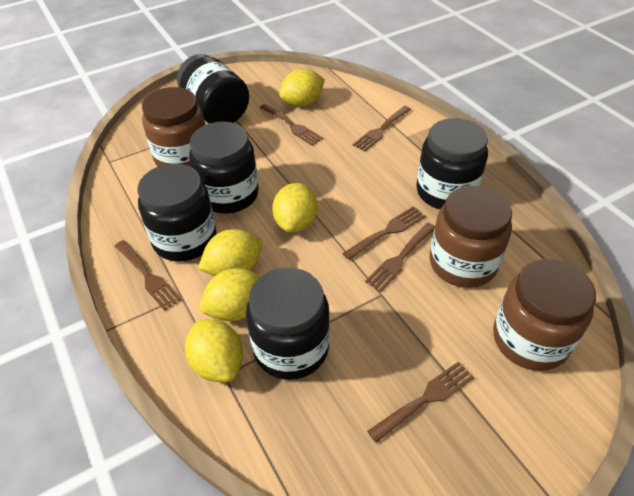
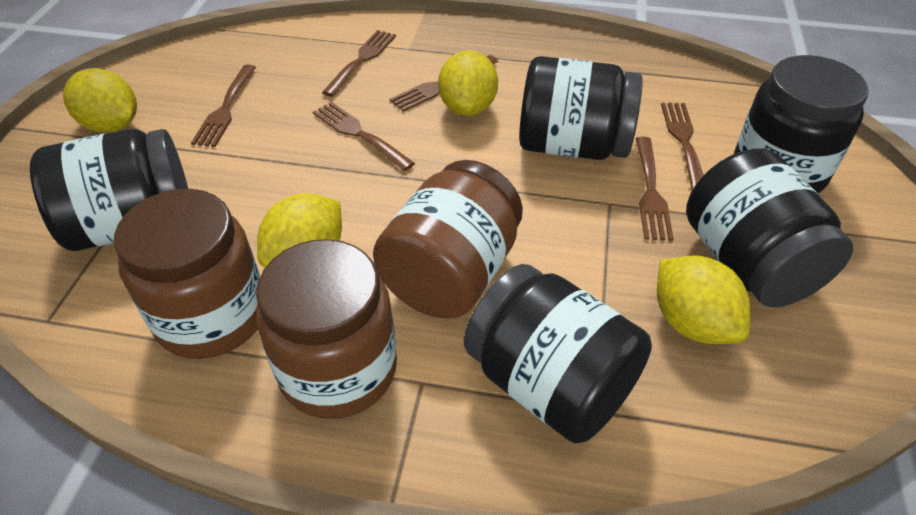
yellow lemon: 5 -> 4

